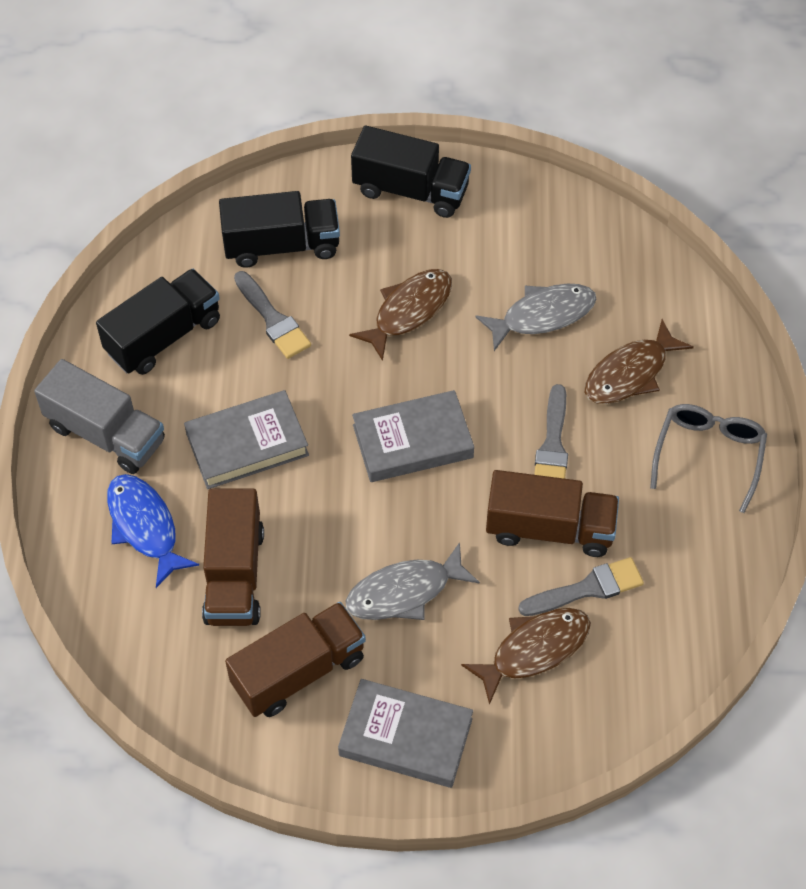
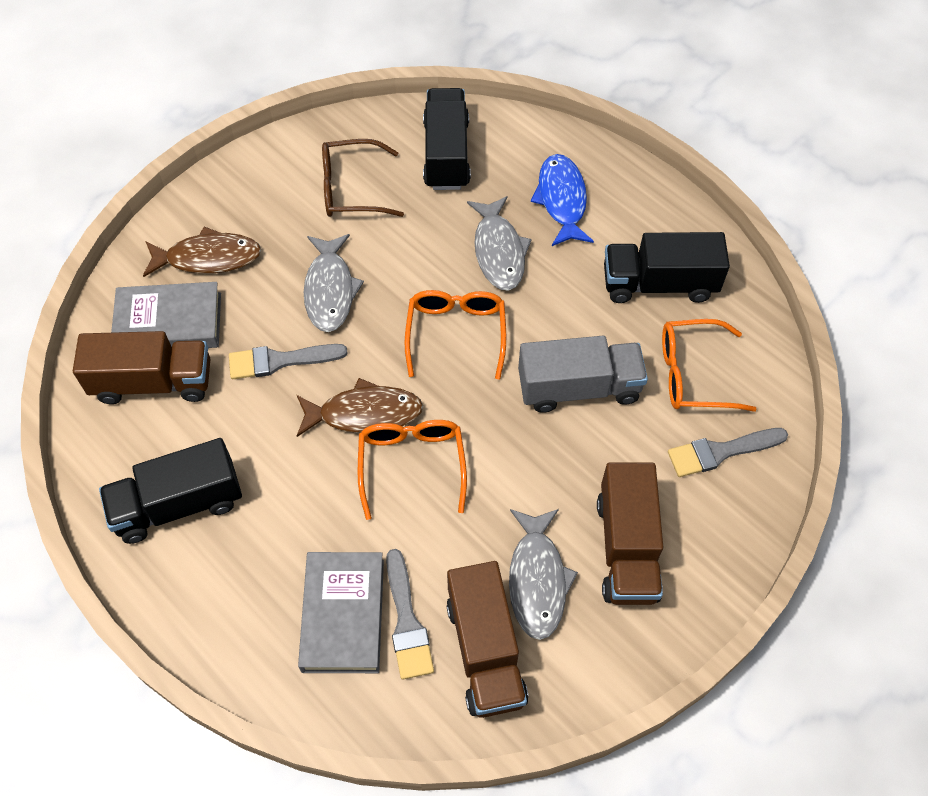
brown fish: 3 -> 2
brown glasses: 0 -> 1
grey book: 3 -> 2
grey fish: 2 -> 3
grey glasses: 1 -> 0
orange glasses: 0 -> 3

